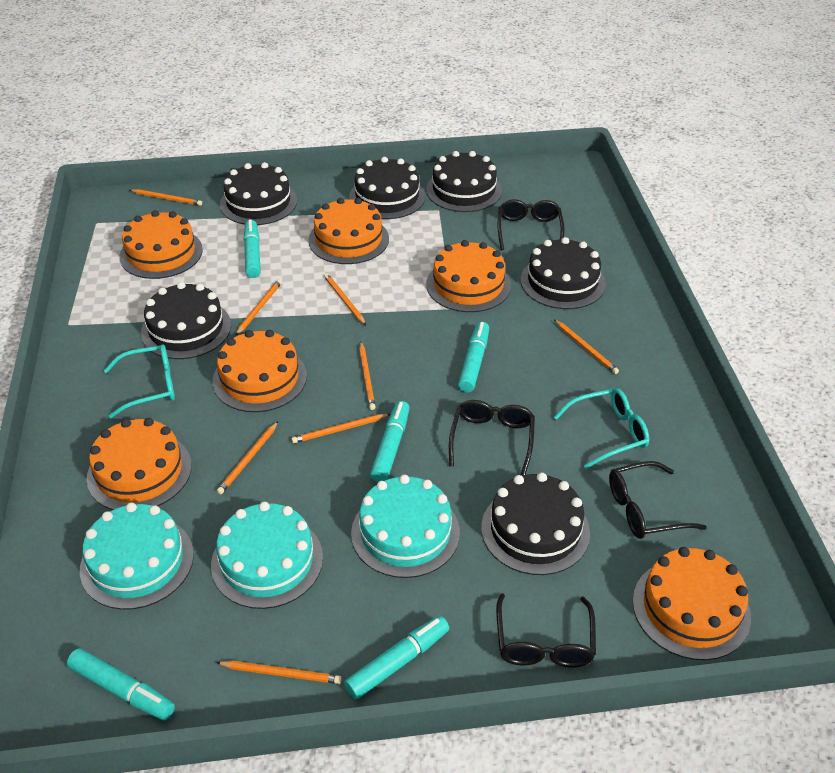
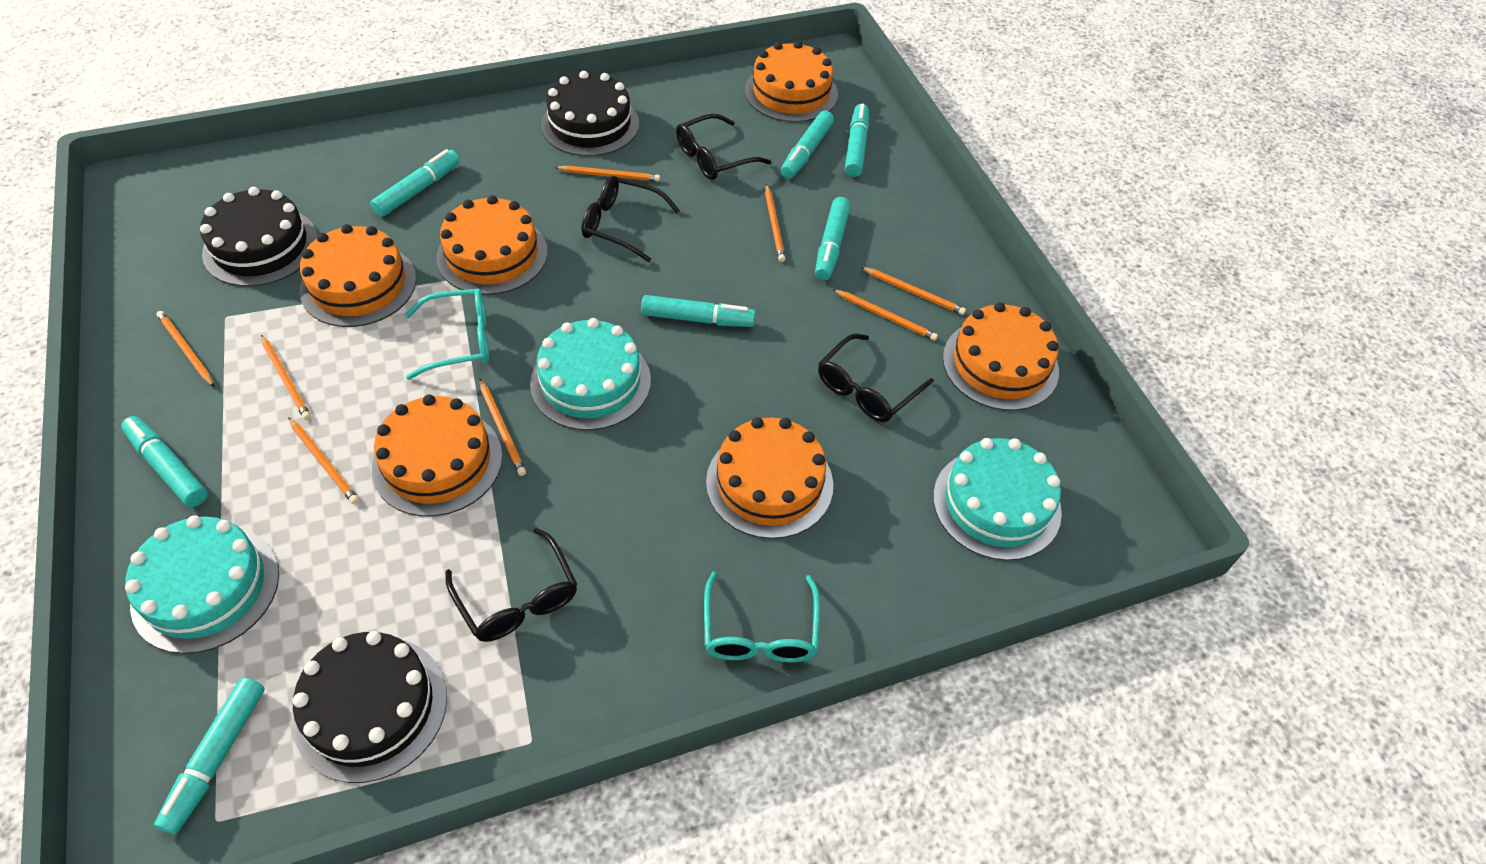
black cake: 6 -> 3
turquoise marker: 5 -> 7

